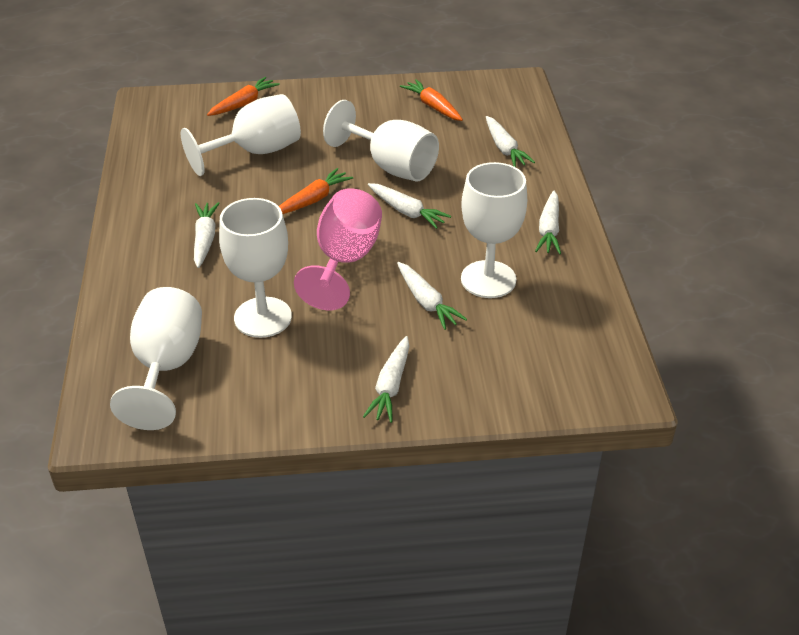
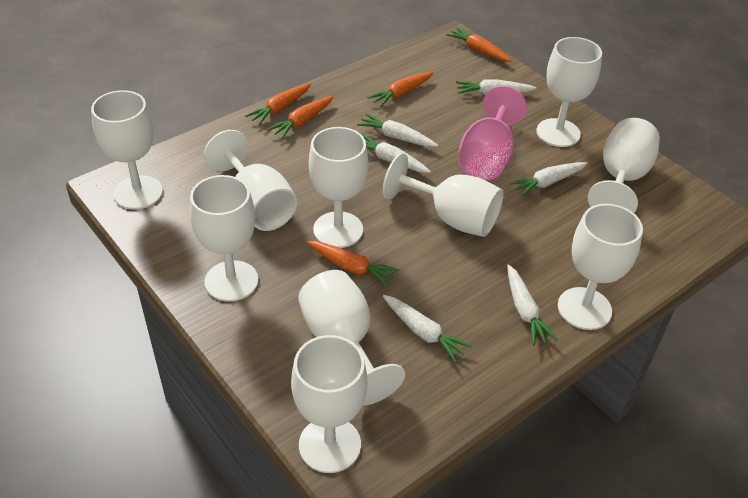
orange carrot: 3 -> 5
white goblet: 5 -> 10

